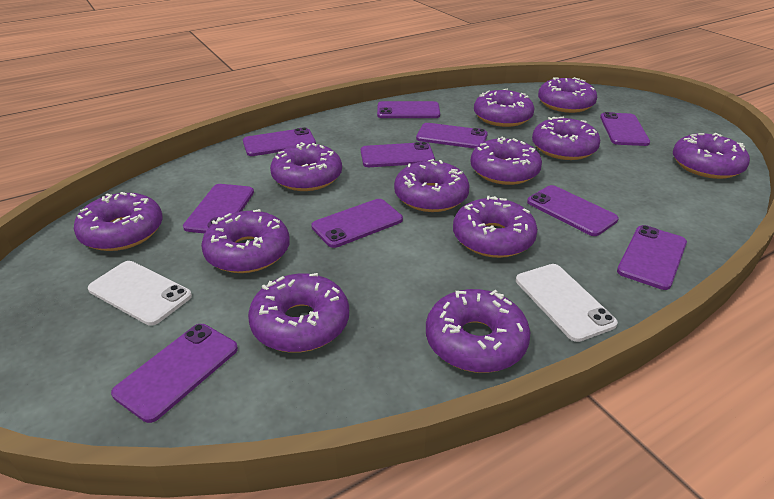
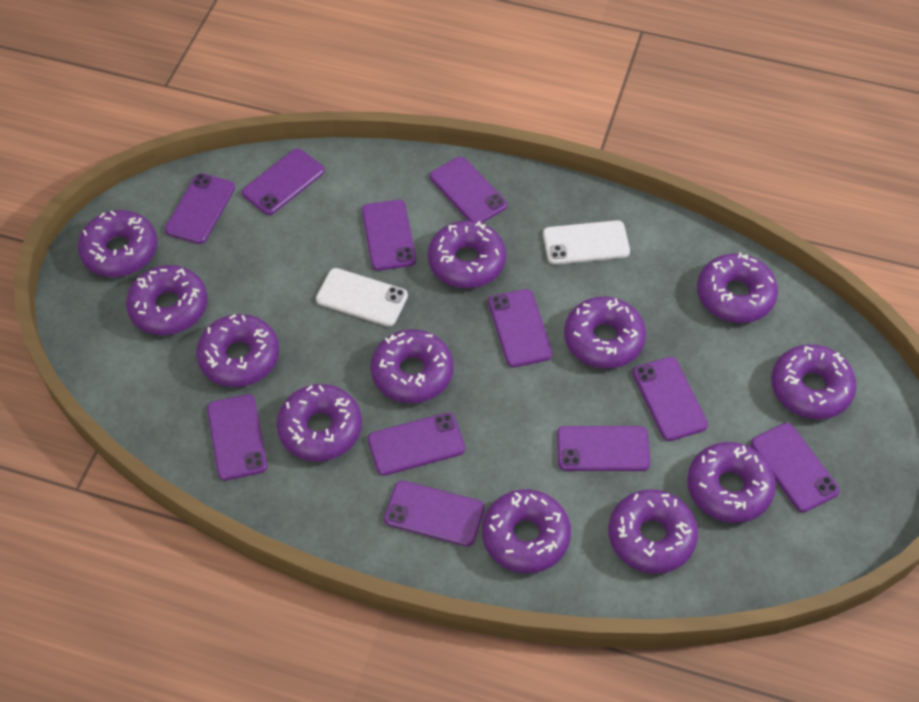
purple phone: 10 -> 11

